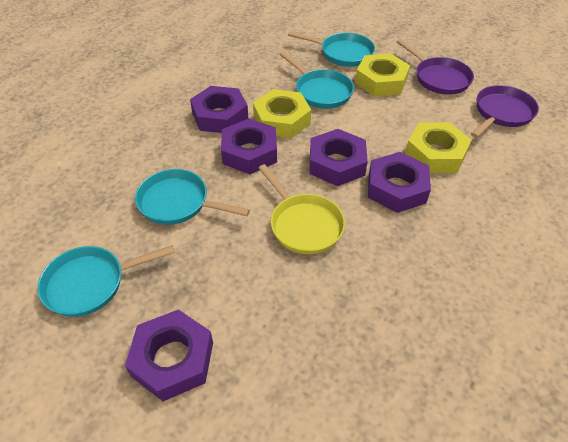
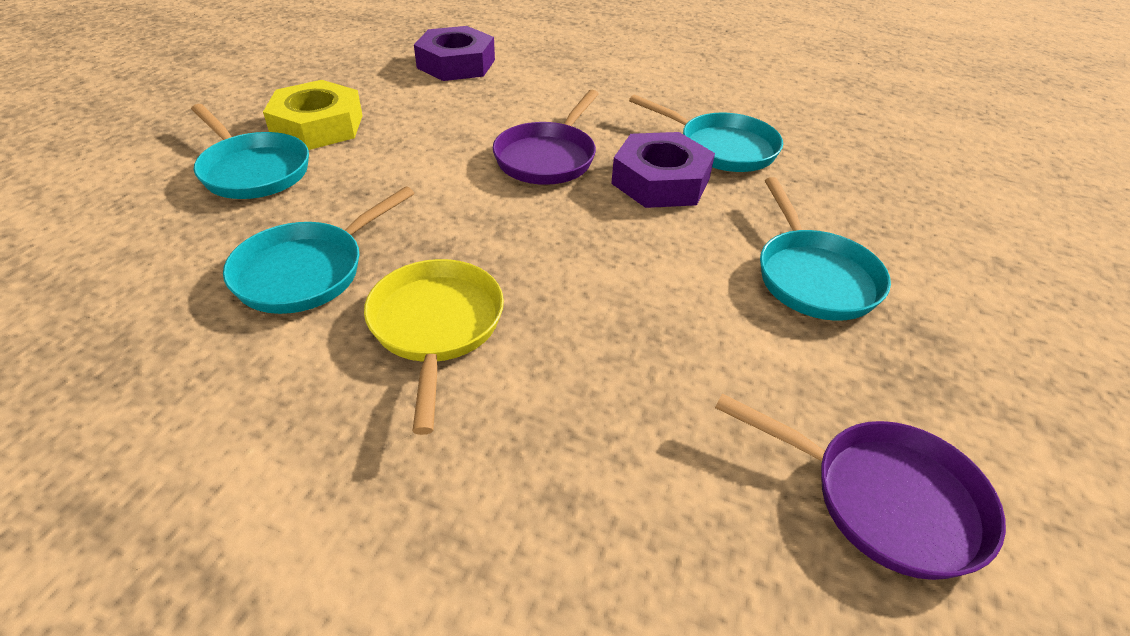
purple nut: 5 -> 2
yellow nut: 3 -> 1

